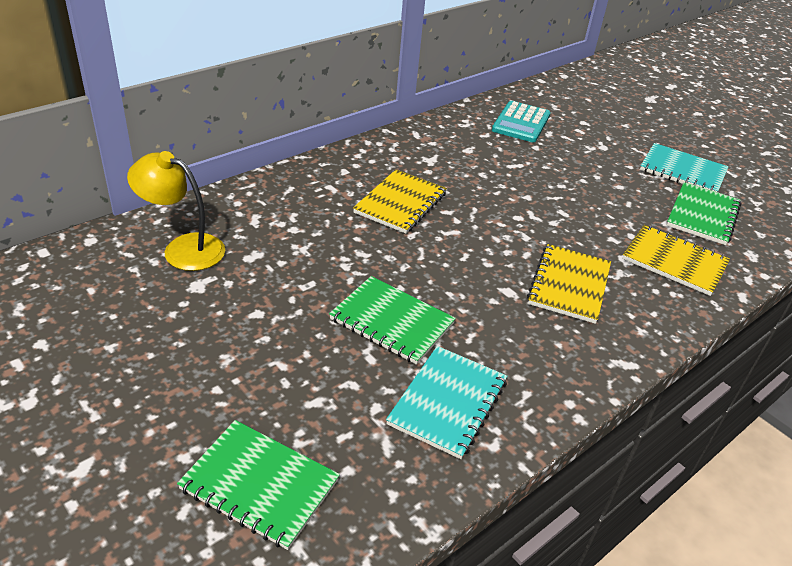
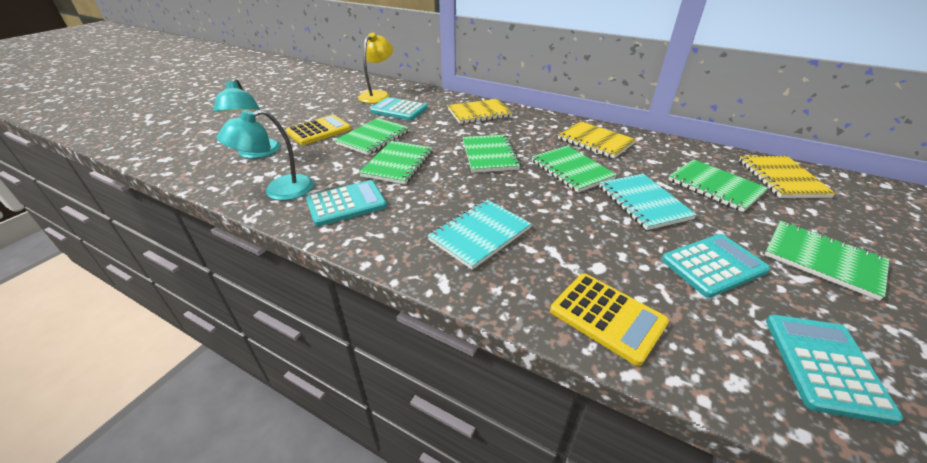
green notebook: 3 -> 6
turquoise calculator: 1 -> 4
turquoise lamp: 0 -> 2
yellow calculator: 0 -> 2

